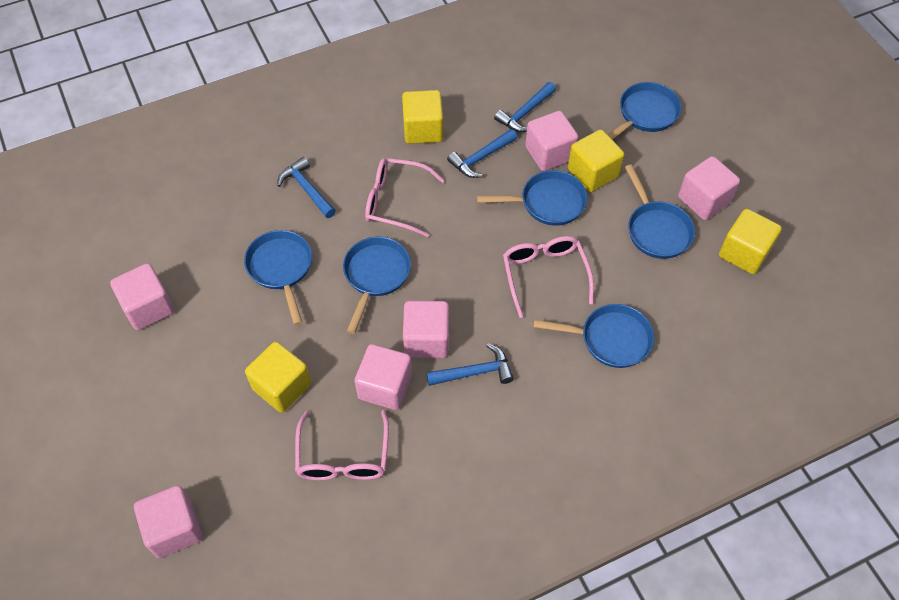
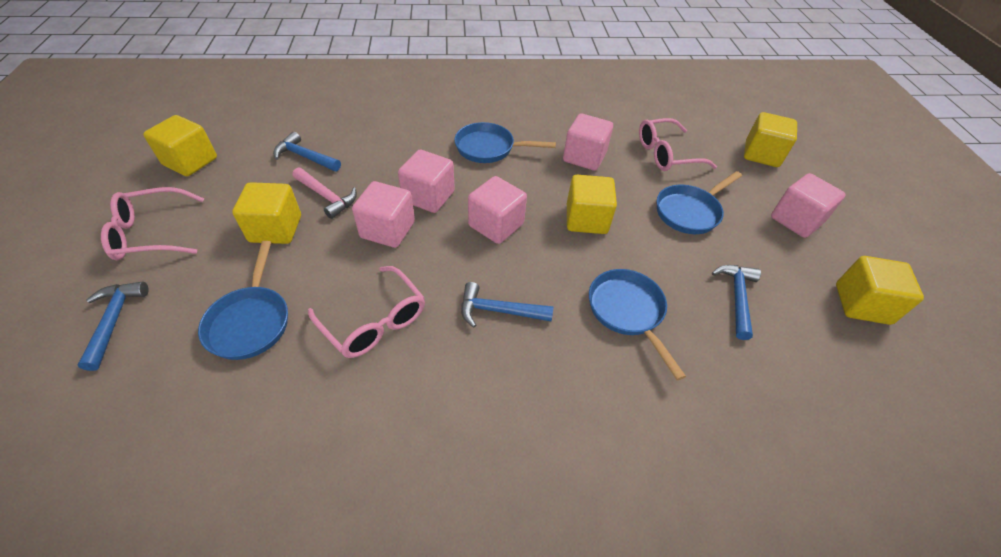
blue pan: 6 -> 4
pink cube: 6 -> 5
pink hammer: 0 -> 1
yellow cube: 4 -> 5

